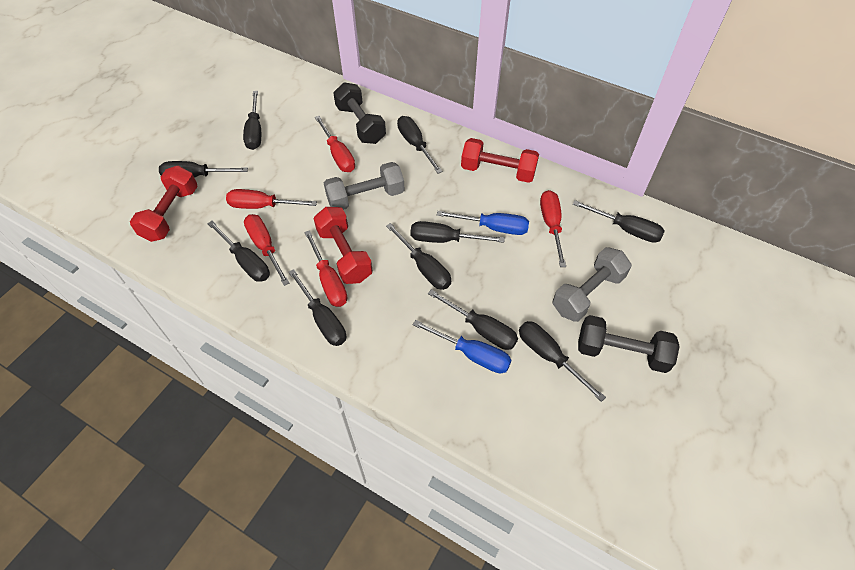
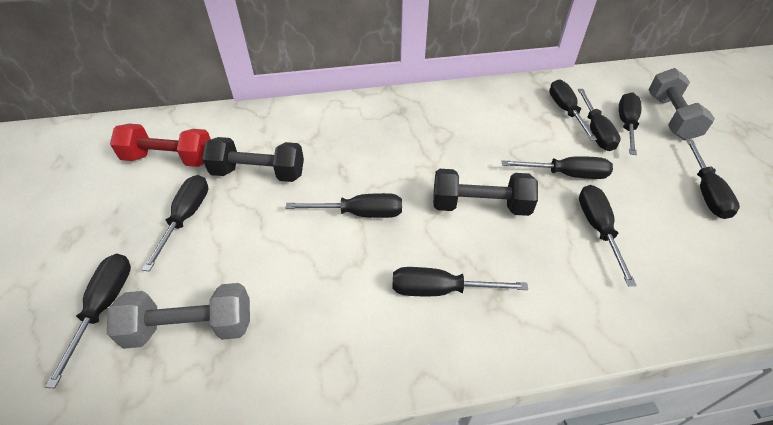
blue screwdriver: 2 -> 0
red dumbbell: 3 -> 1
red screwdriver: 5 -> 0

